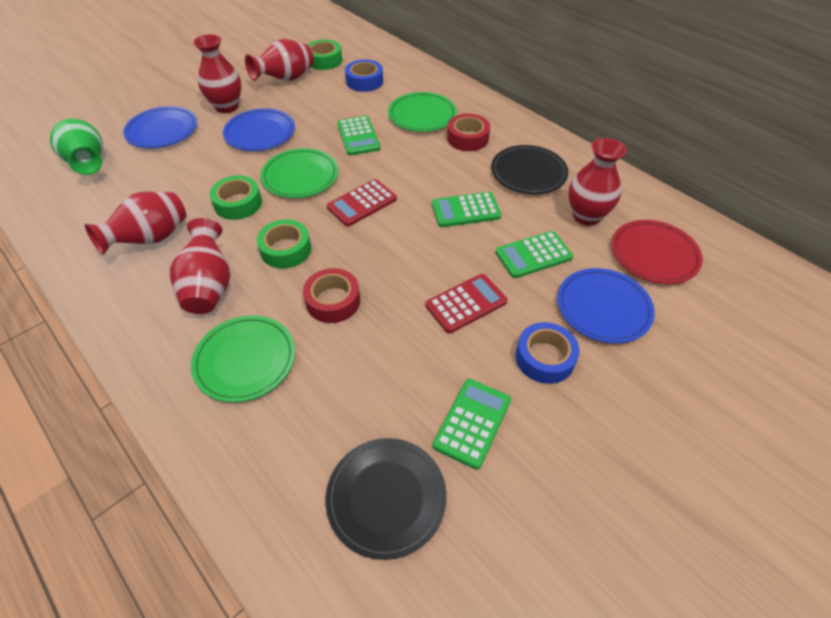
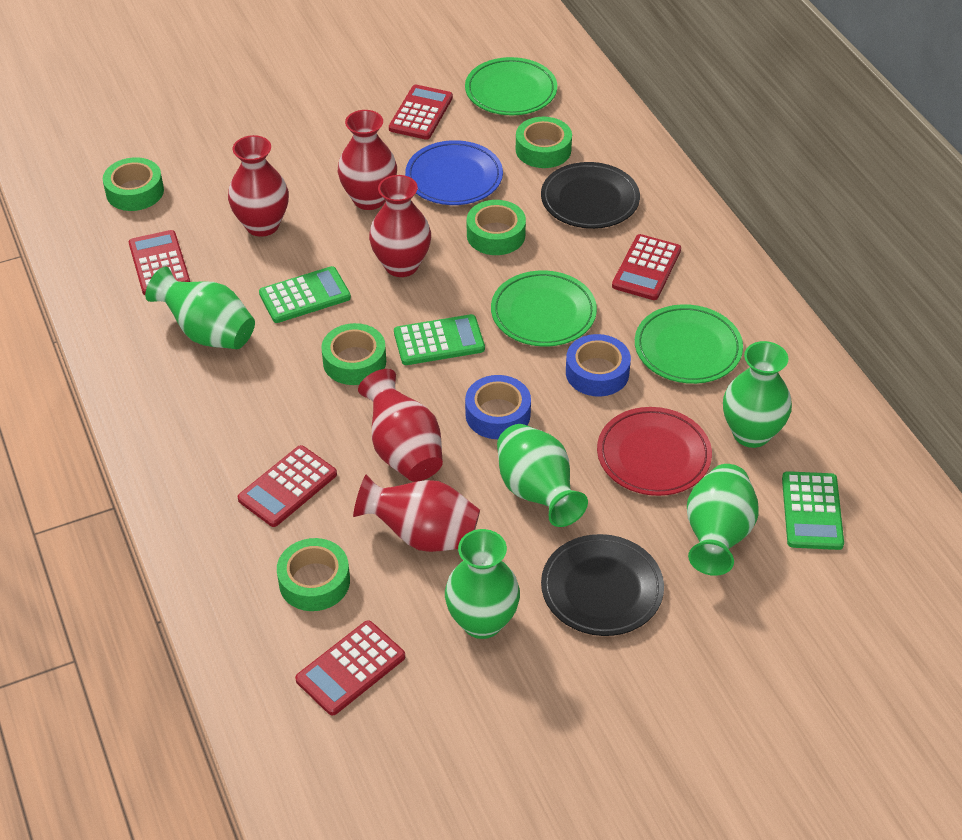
blue plate: 3 -> 1
green calculator: 4 -> 3
green tape: 3 -> 5
green vase: 1 -> 5
red calculator: 2 -> 5
red tape: 2 -> 0

